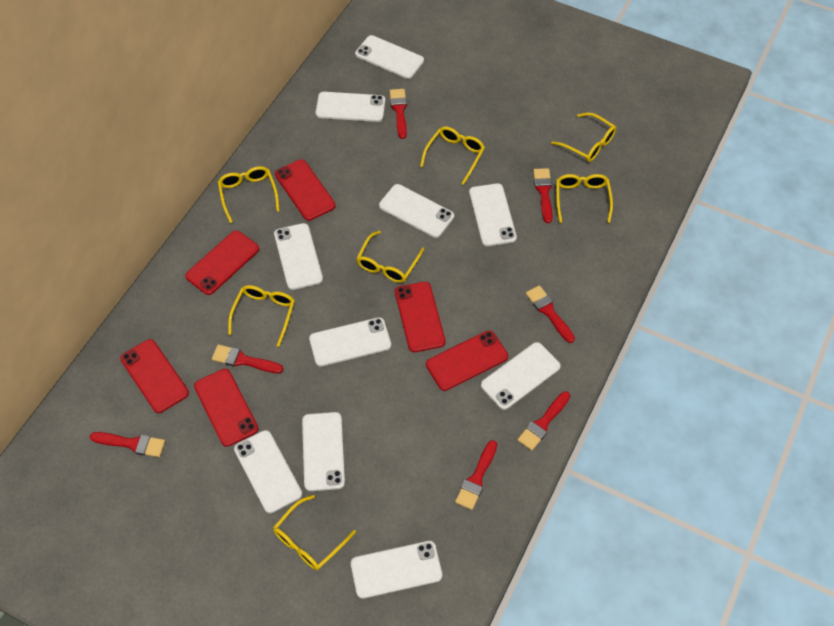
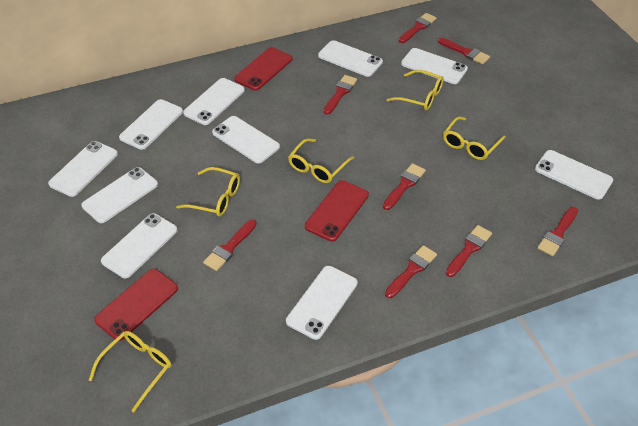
red brush: 7 -> 8
red phone: 6 -> 3
yellow glasses: 7 -> 5

